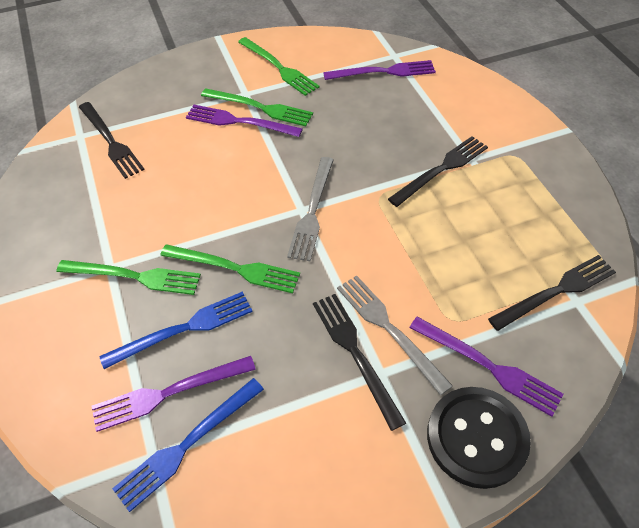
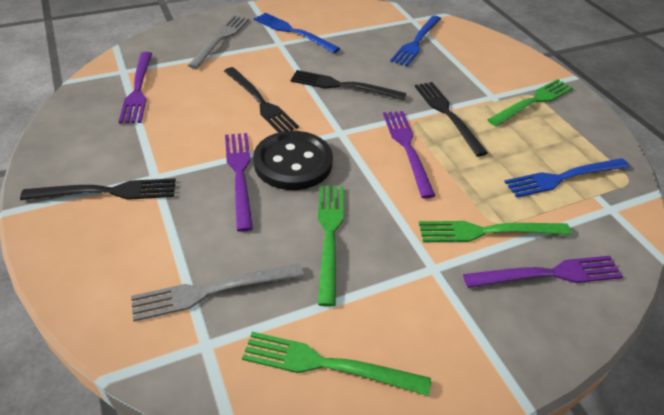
blue fork: 2 -> 3

